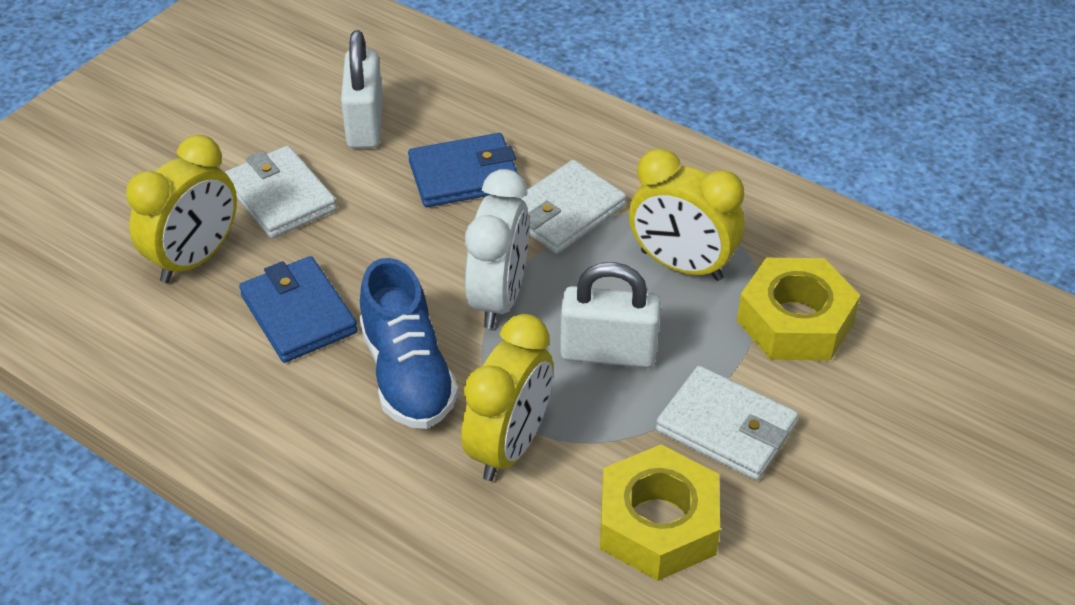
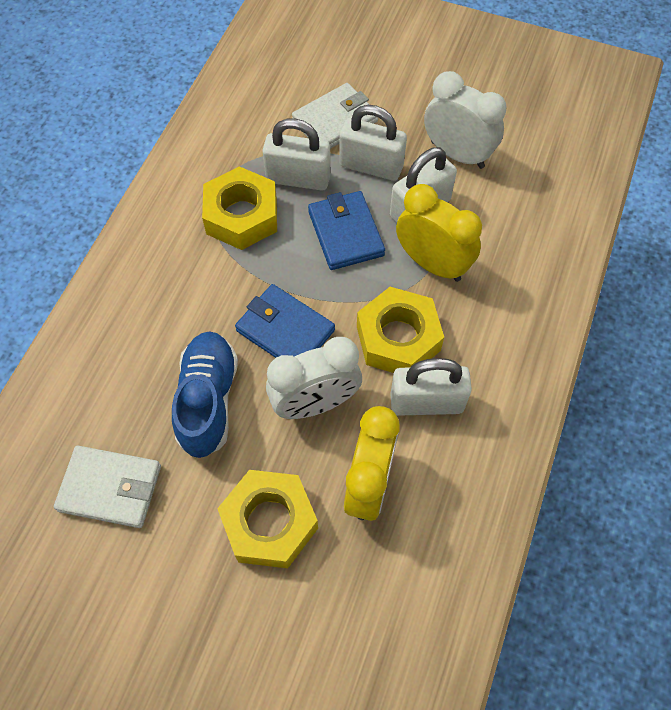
white clock: 1 -> 2
white padlock: 2 -> 4
white wallet: 3 -> 2
yellow clock: 3 -> 2
yellow nut: 2 -> 3

